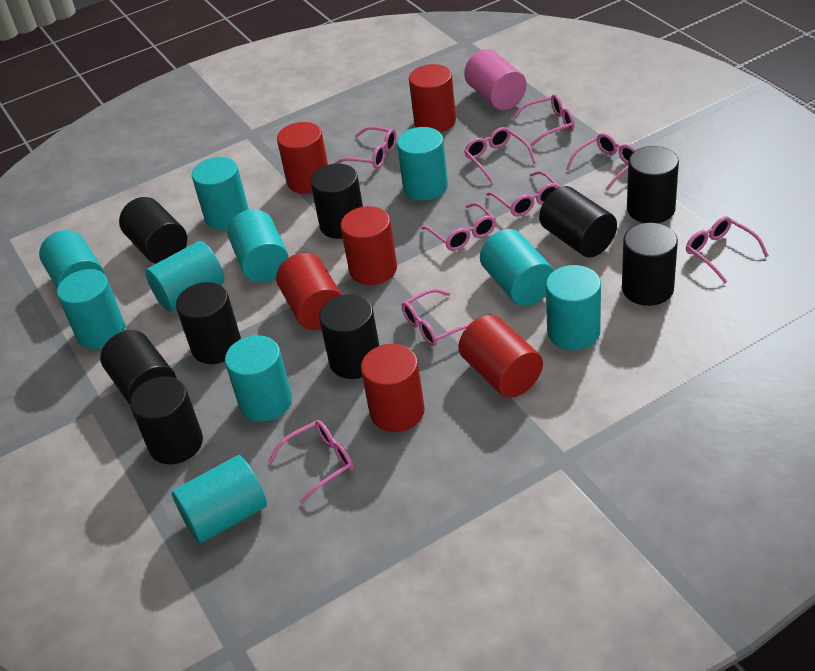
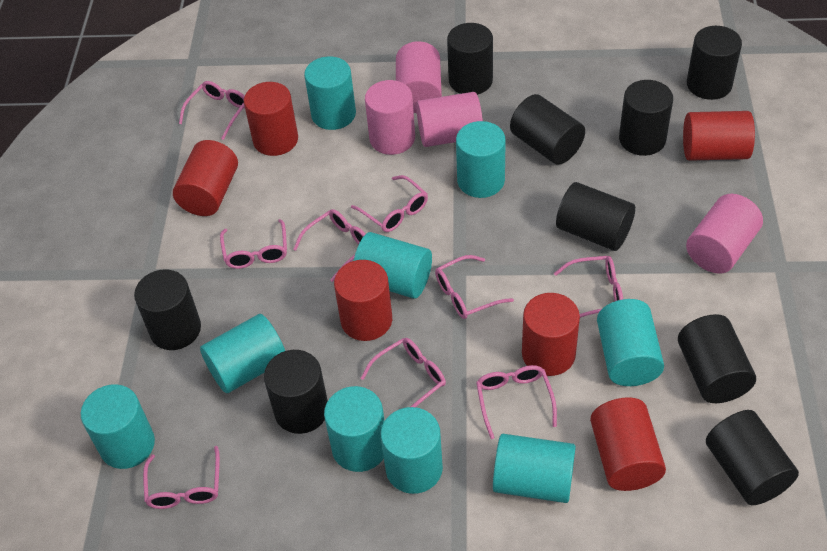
pink cylinder: 1 -> 4
turquoise cylinder: 10 -> 9

